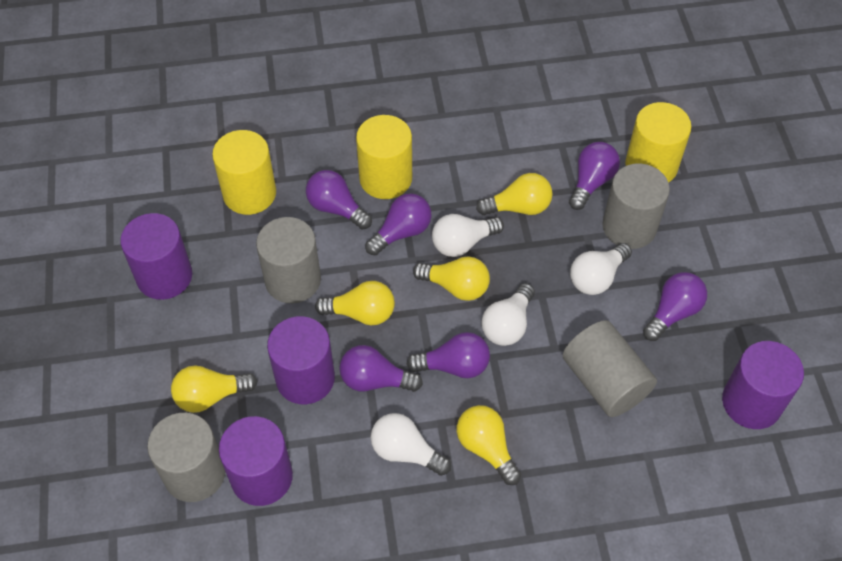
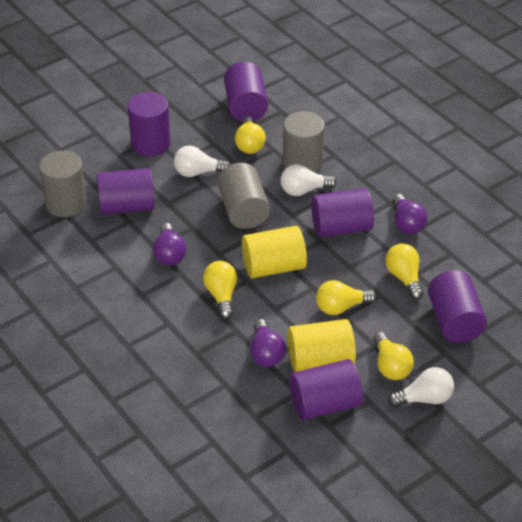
grey cylinder: 4 -> 3
purple cylinder: 4 -> 6
purple light bulb: 6 -> 3
white light bulb: 4 -> 3
yellow cylinder: 3 -> 2

